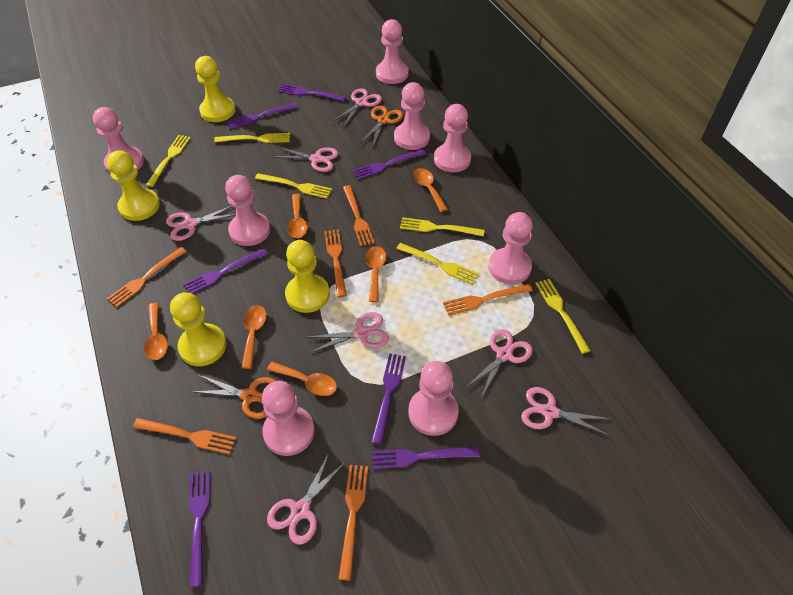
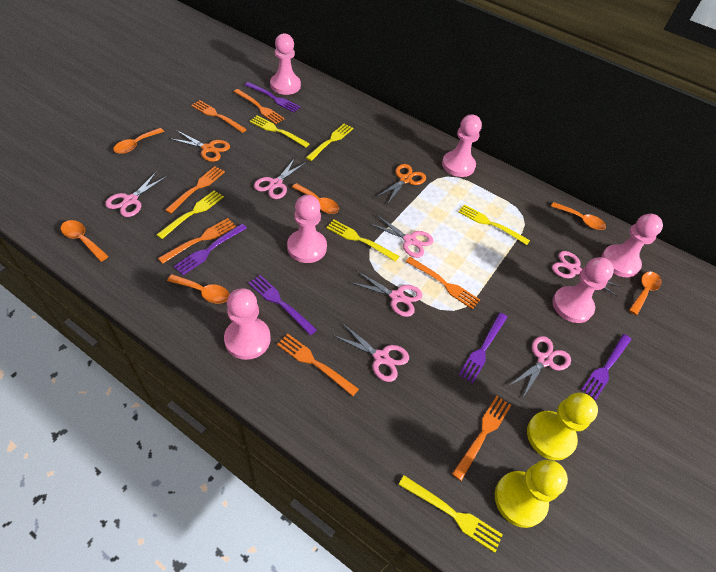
orange fork: 6 -> 7
pink pawn: 8 -> 6
purple fork: 7 -> 5
yellow pawn: 4 -> 2

